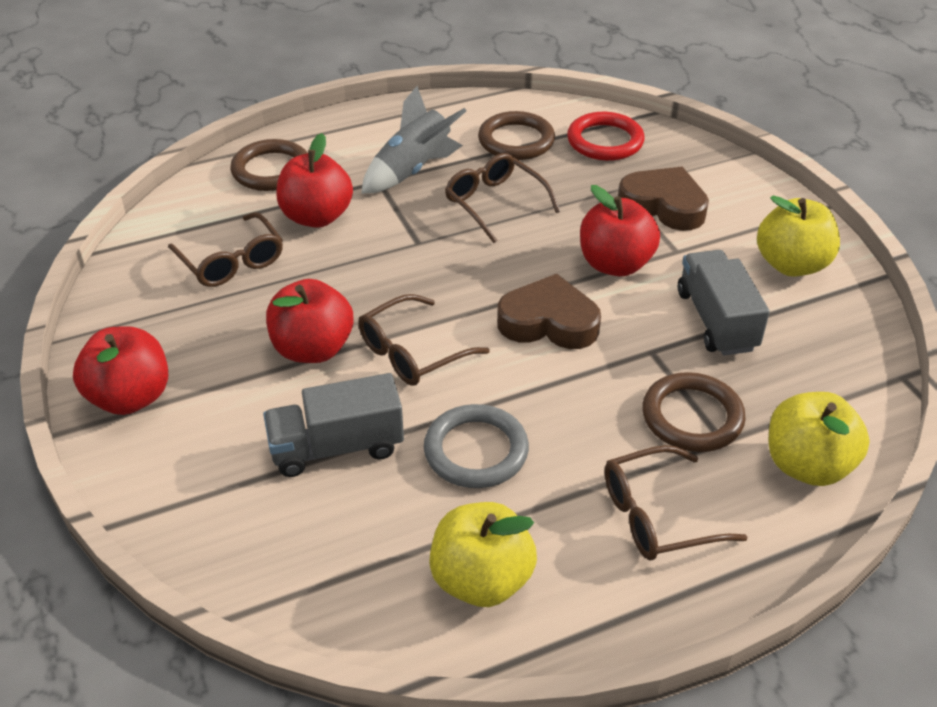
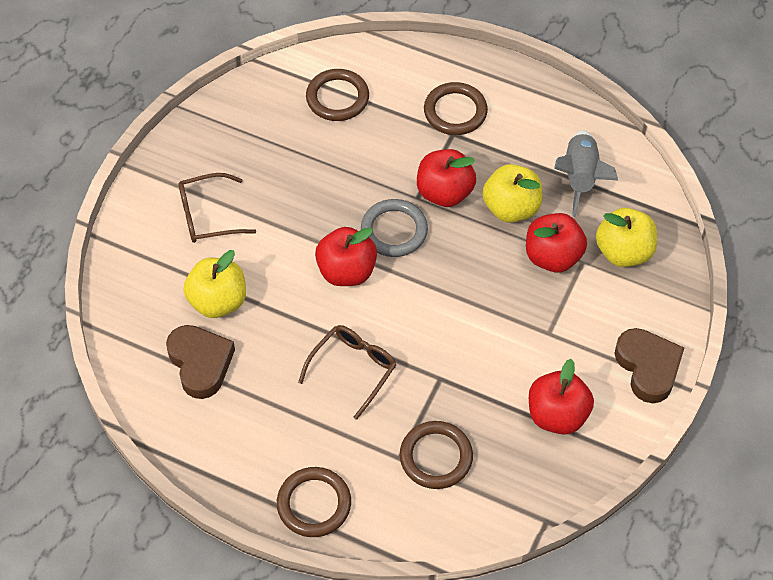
brown glasses: 4 -> 2
brown ring: 3 -> 4
grey truck: 2 -> 0
red ring: 1 -> 0

